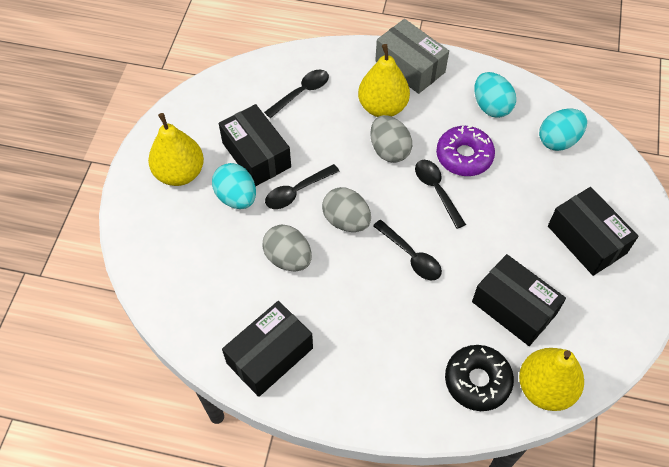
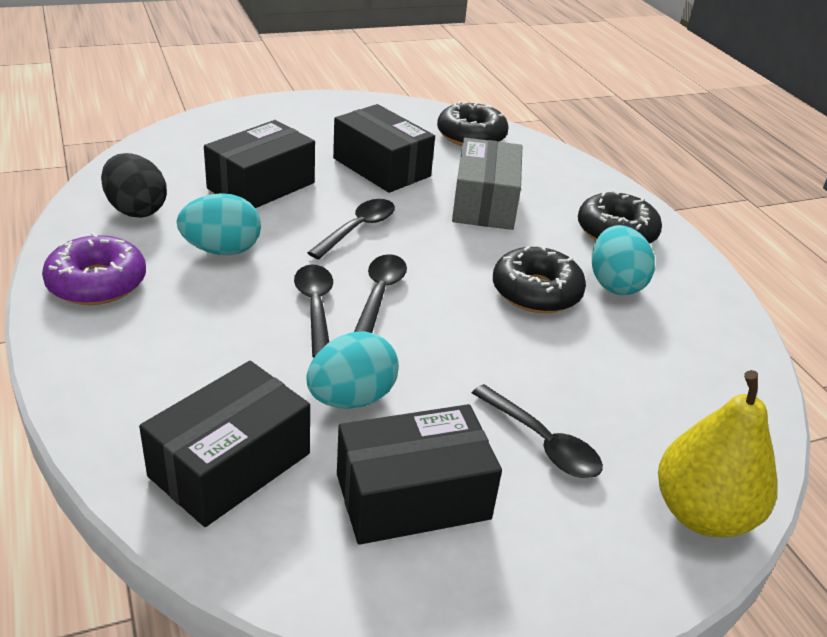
black donut: 1 -> 3
black egg: 0 -> 1
grey egg: 3 -> 0
yellow pear: 3 -> 1

